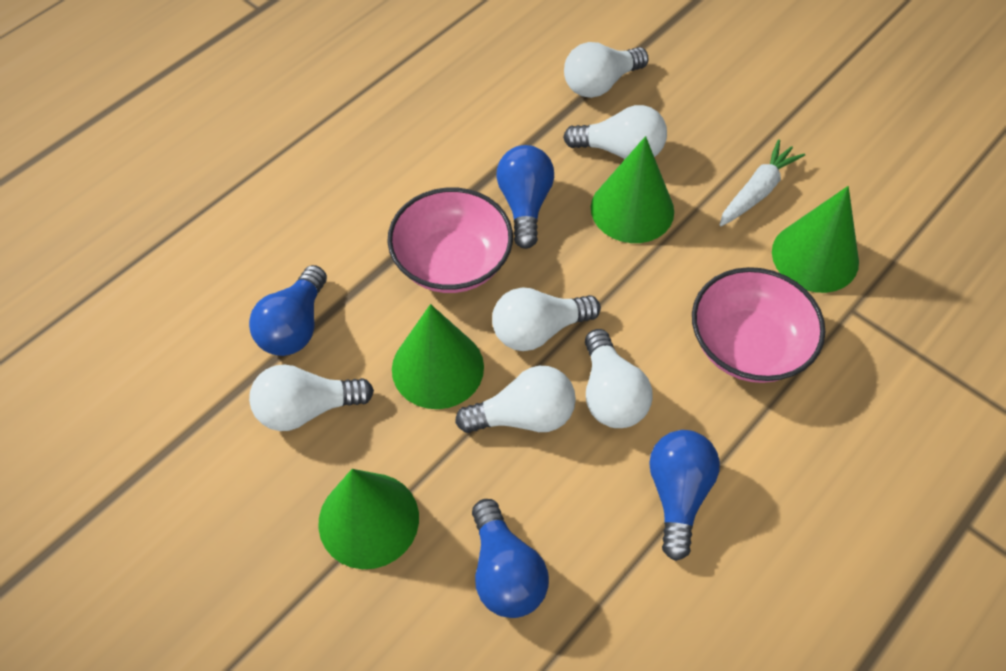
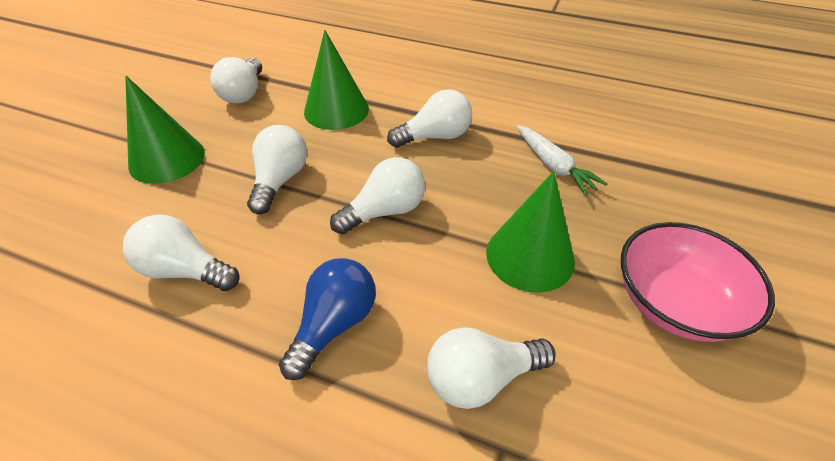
blue light bulb: 4 -> 1
green cone: 4 -> 3
pink bowl: 2 -> 1

